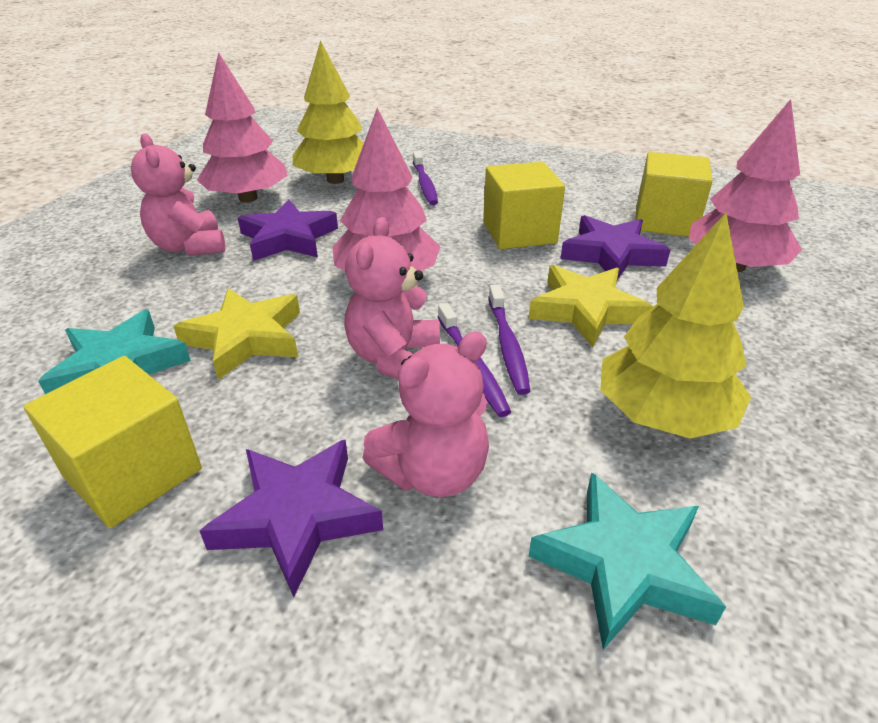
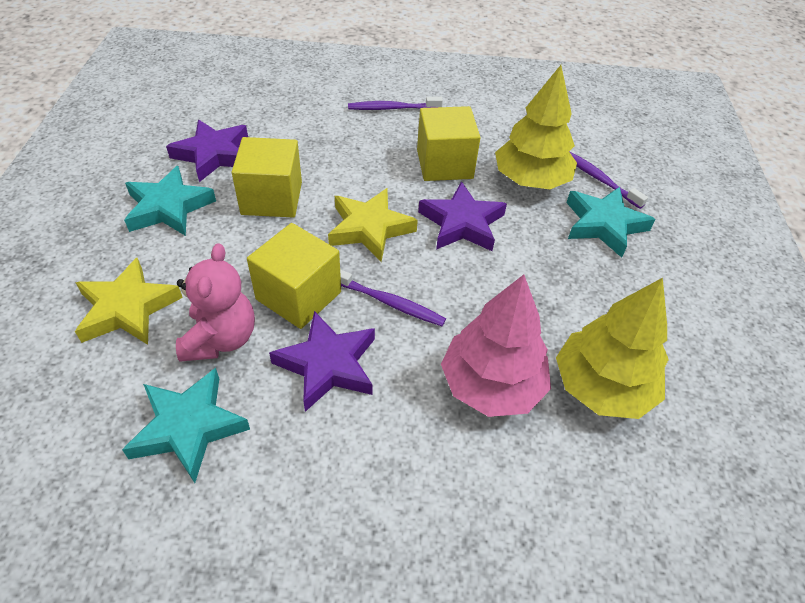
pink teddy bear: 3 -> 1
pink tree: 3 -> 1
turquoise star: 2 -> 3

